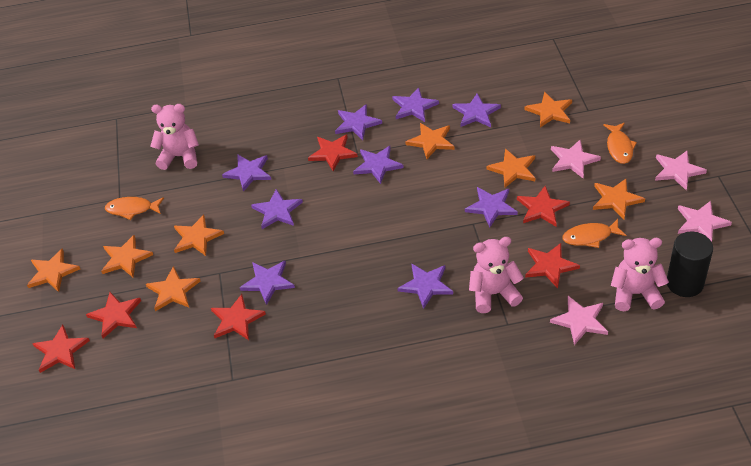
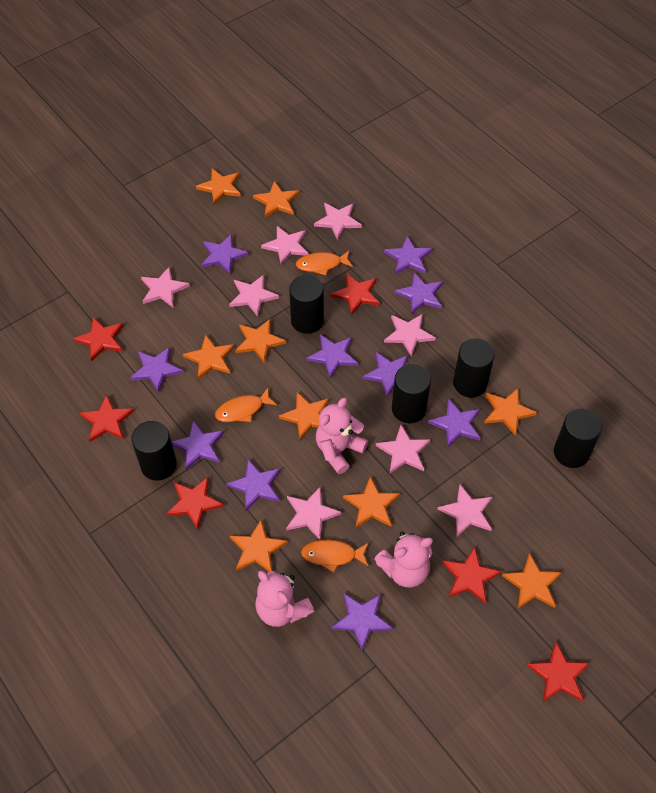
black cylinder: 1 -> 5
orange star: 8 -> 9
pink star: 4 -> 8
purple star: 9 -> 10

